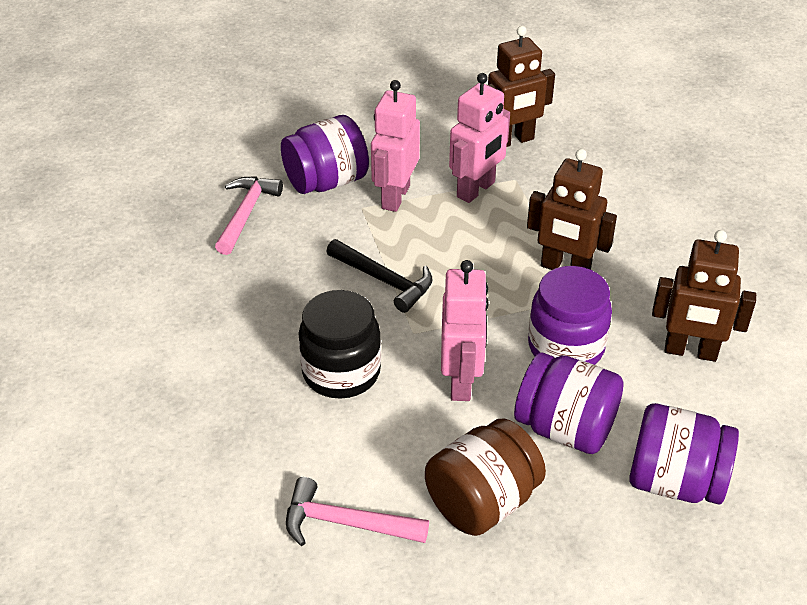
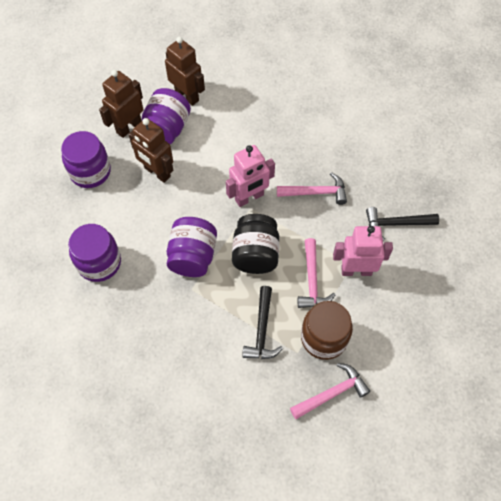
black hammer: 1 -> 2
pink hammer: 2 -> 3
pink robot: 3 -> 2

